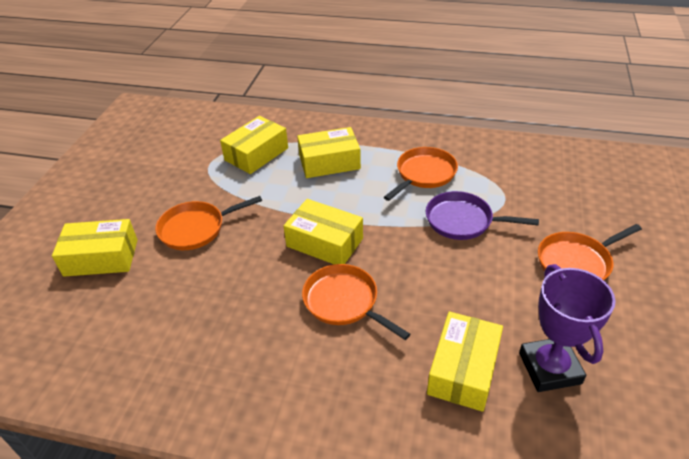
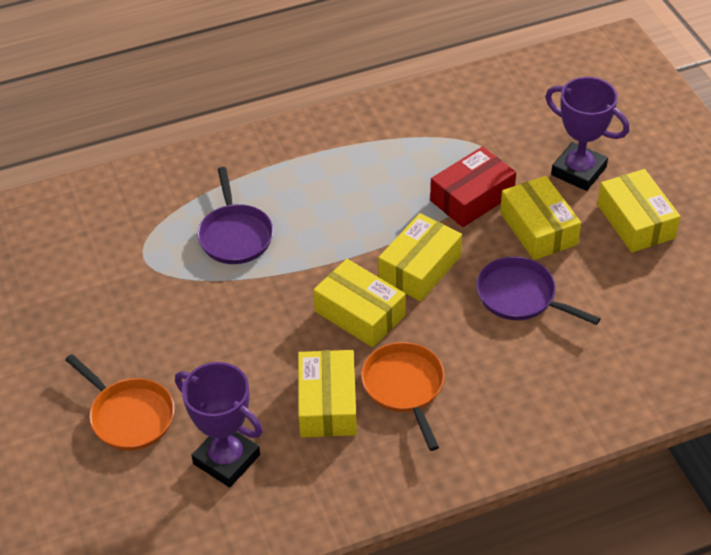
orange pan: 4 -> 2
purple pan: 1 -> 2
purple trophy: 1 -> 2
red box: 0 -> 1

